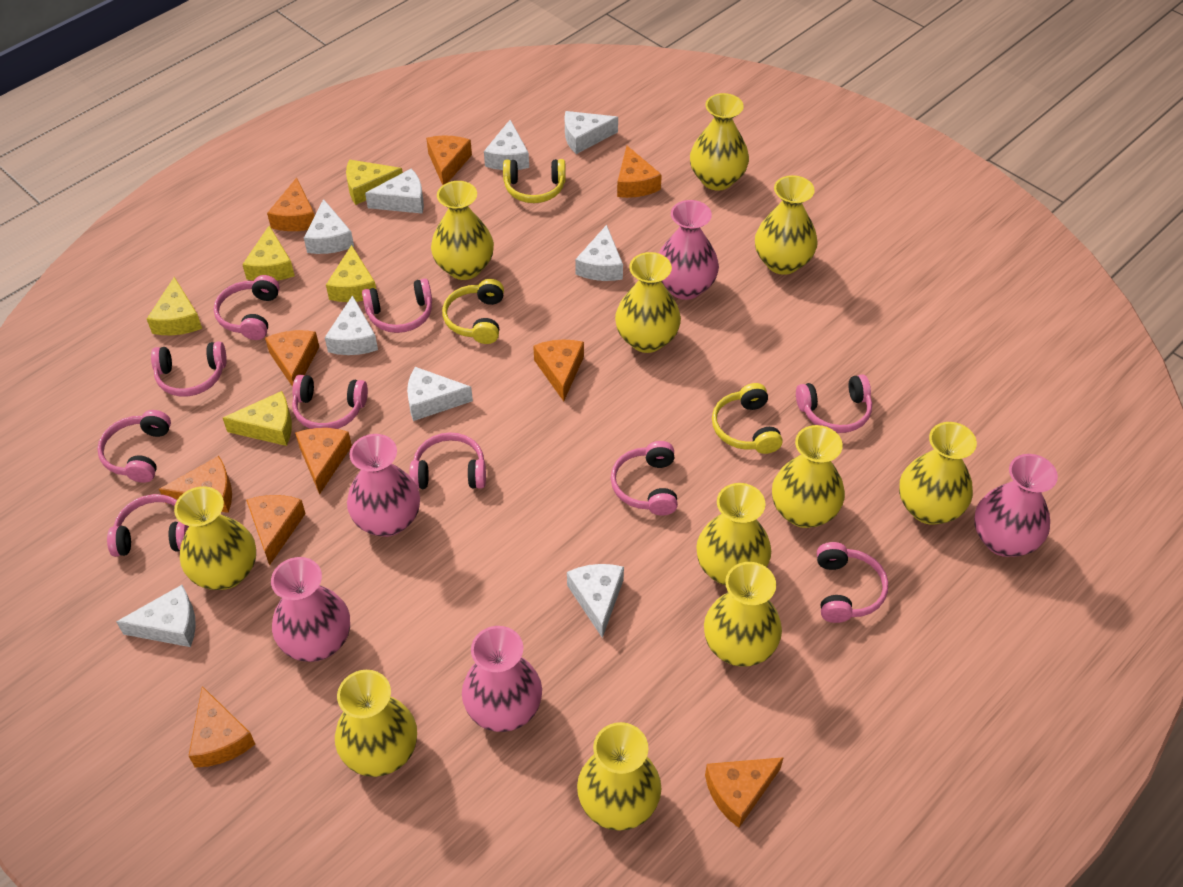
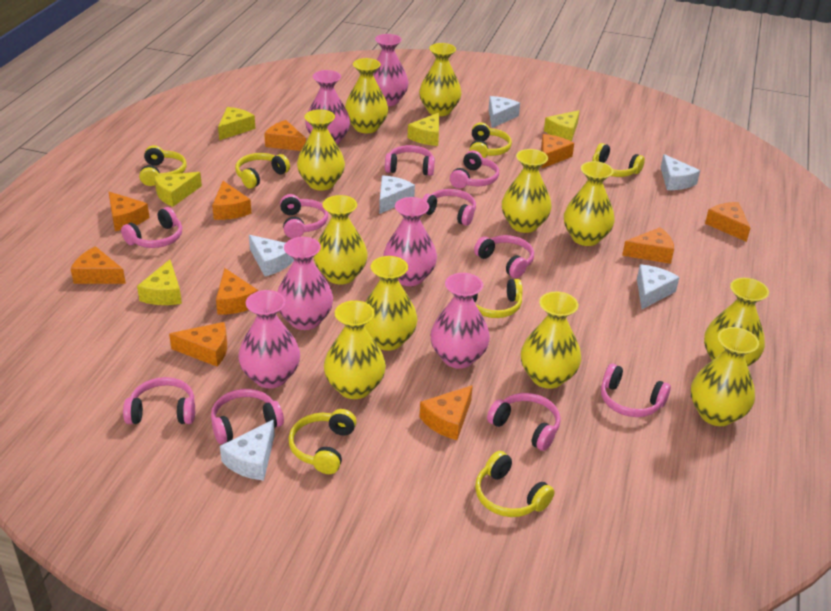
pink vase: 5 -> 6
white cheese: 9 -> 6
yellow headphones: 3 -> 7

